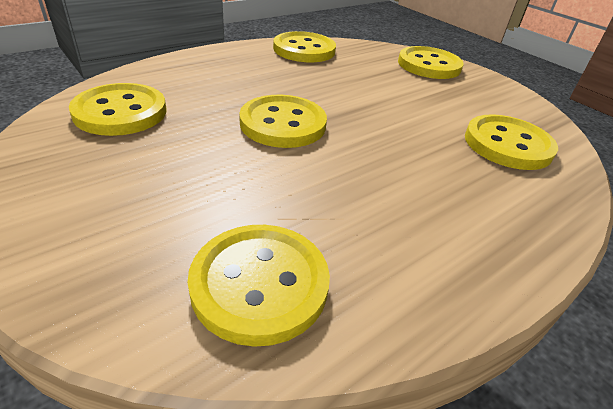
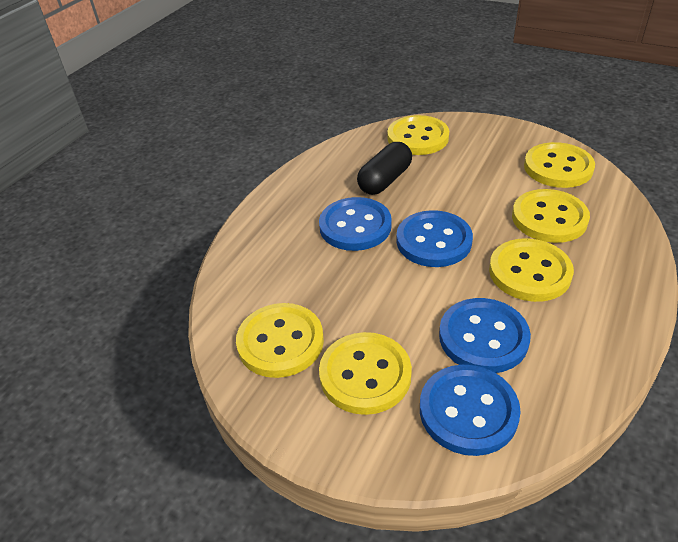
black capsule: 0 -> 1
blue button: 0 -> 4

